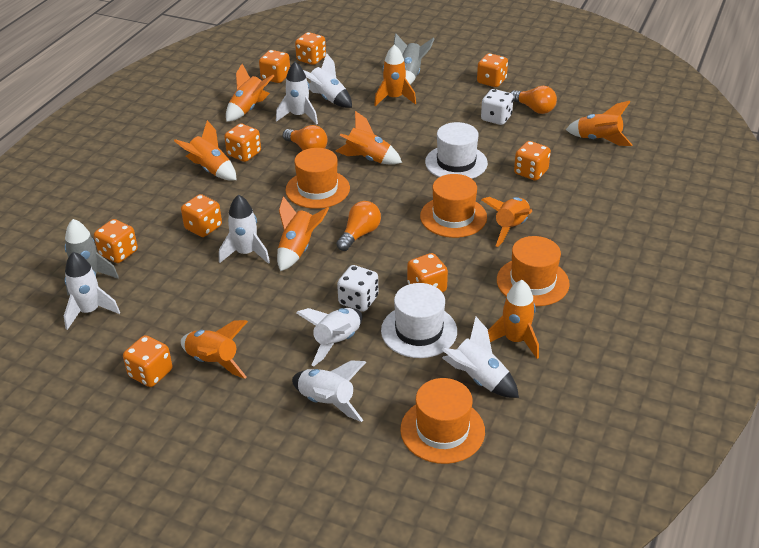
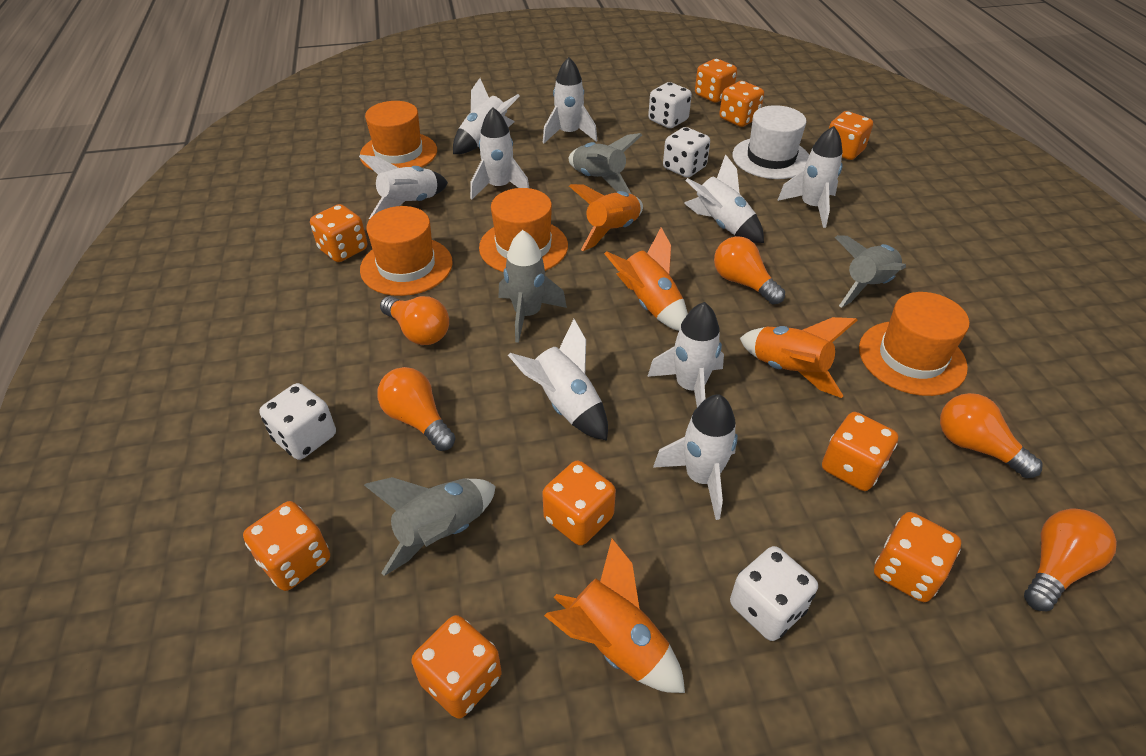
grey rocket: 2 -> 4
orange light bulb: 3 -> 5
orange rocket: 9 -> 4
white dice: 2 -> 4
white hat: 2 -> 1
white rocket: 7 -> 9

